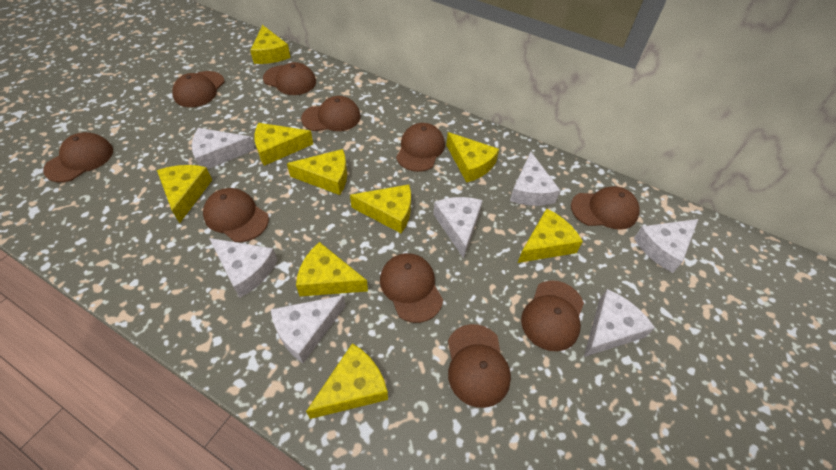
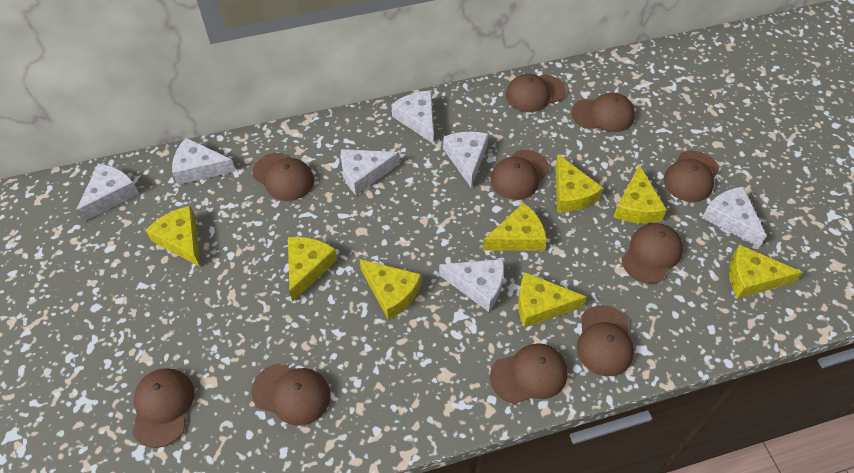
yellow cheese: 9 -> 8

